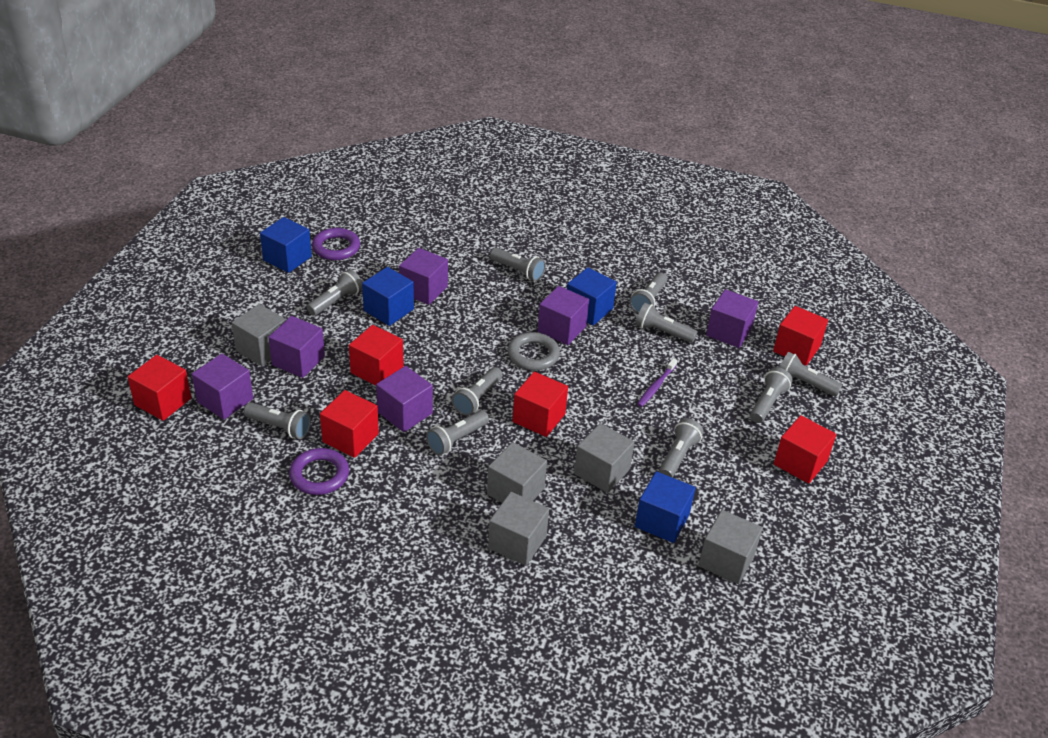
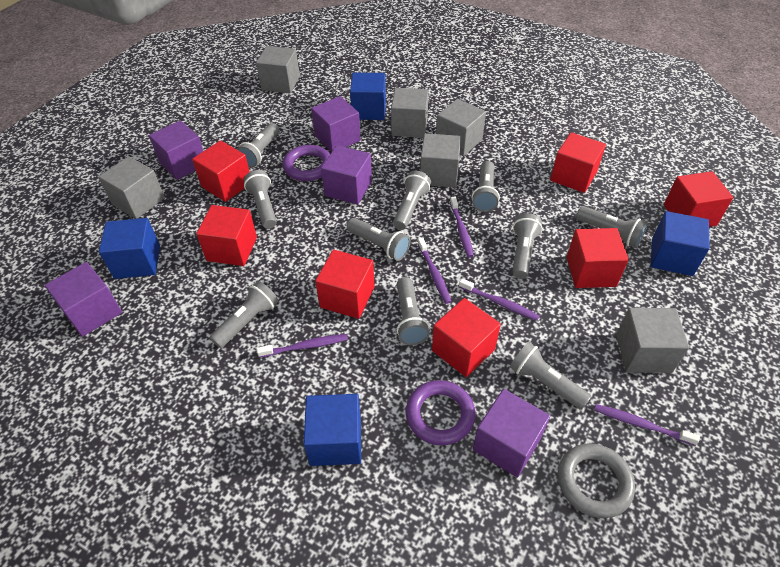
grey cube: 5 -> 6
purple cube: 6 -> 5
purple toothbrush: 1 -> 5
red cube: 6 -> 7

